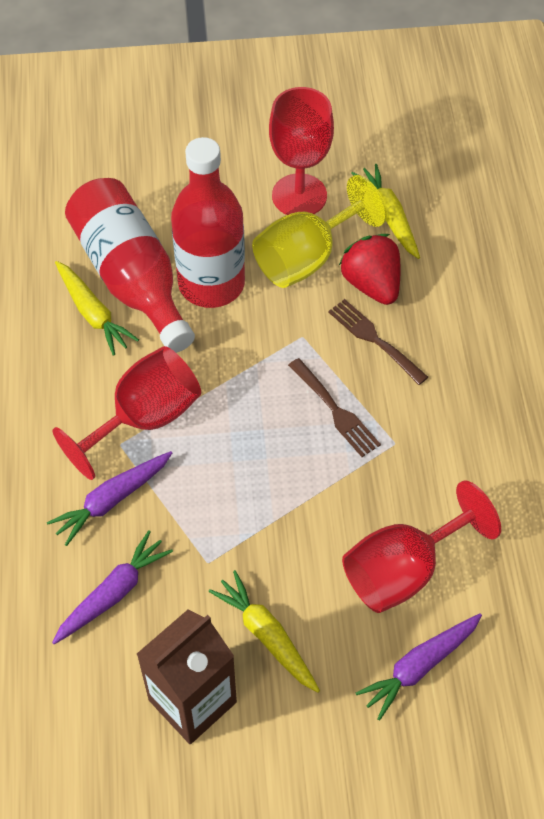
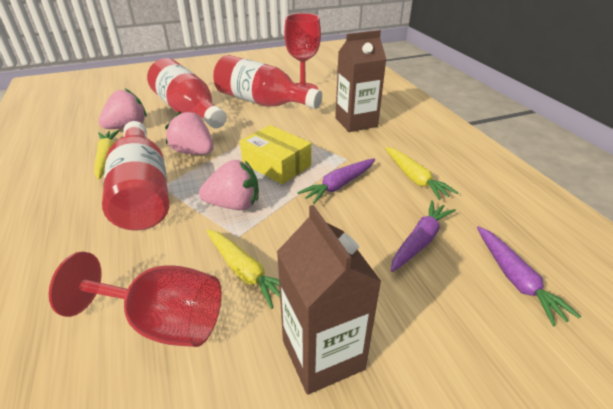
brown carton: 1 -> 2
brown fork: 2 -> 0
pink strawberry: 0 -> 3
red bottle: 2 -> 3
red goblet: 3 -> 2
red strawberry: 1 -> 0
yellow box: 0 -> 1
yellow goblet: 1 -> 0

